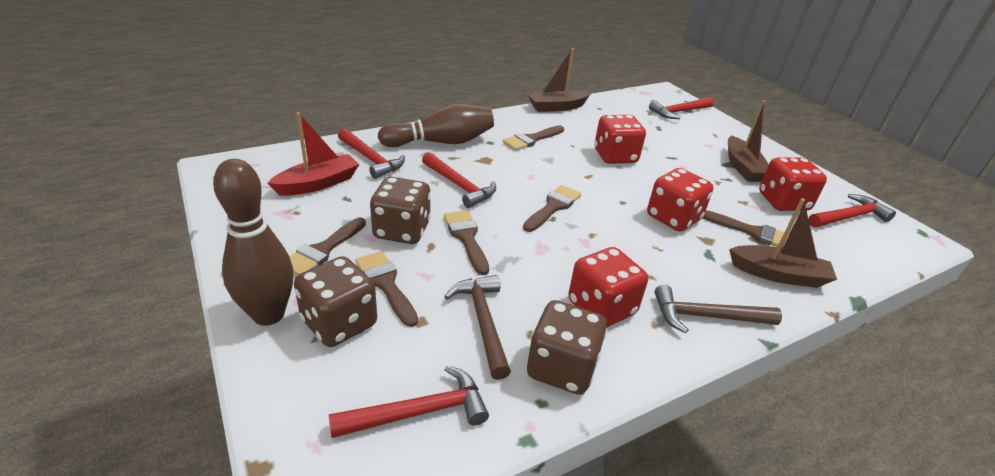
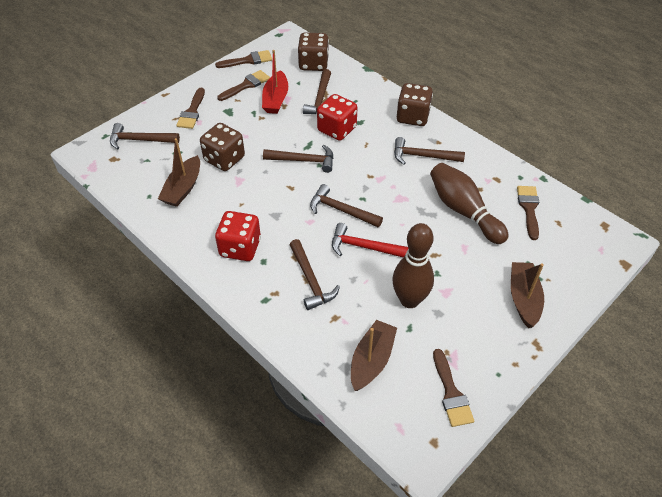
brown brush: 6 -> 5
brown hammer: 2 -> 6
red dice: 4 -> 2
red hammer: 5 -> 1

